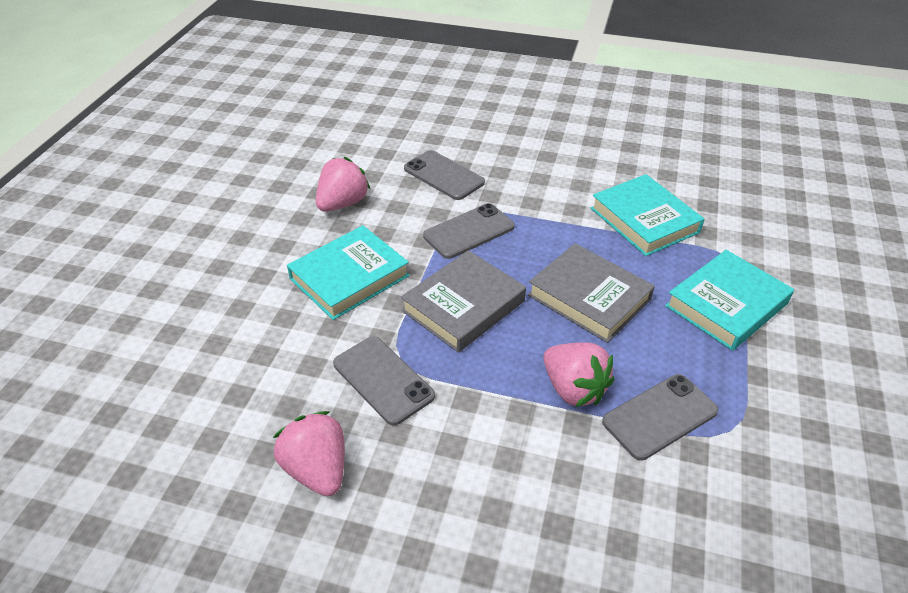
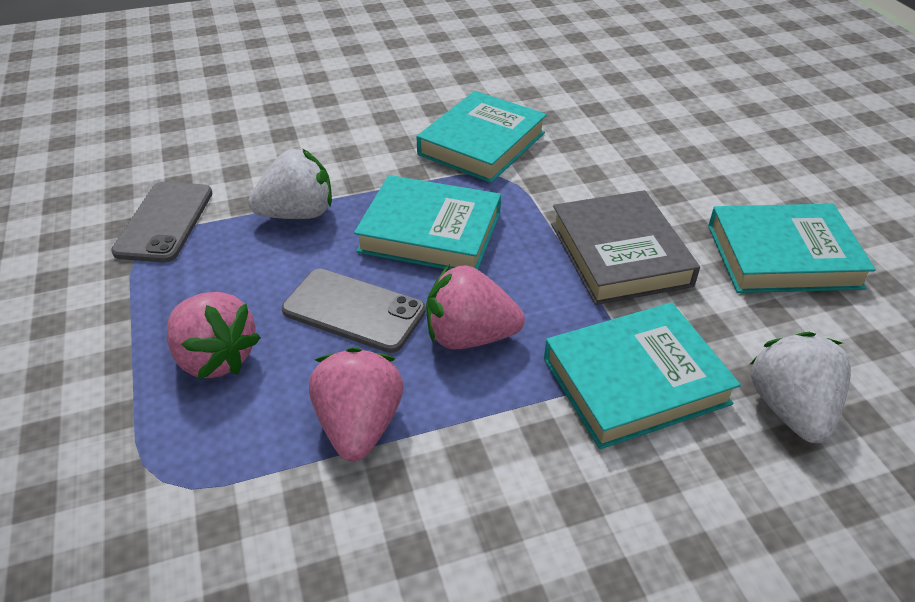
grey book: 2 -> 1
grey phone: 4 -> 2
turquoise book: 3 -> 4
white strawberry: 0 -> 2

